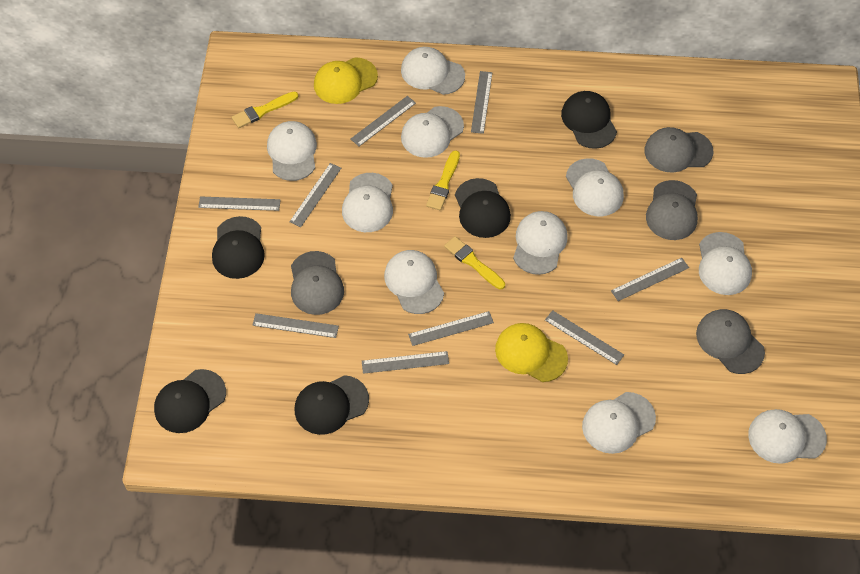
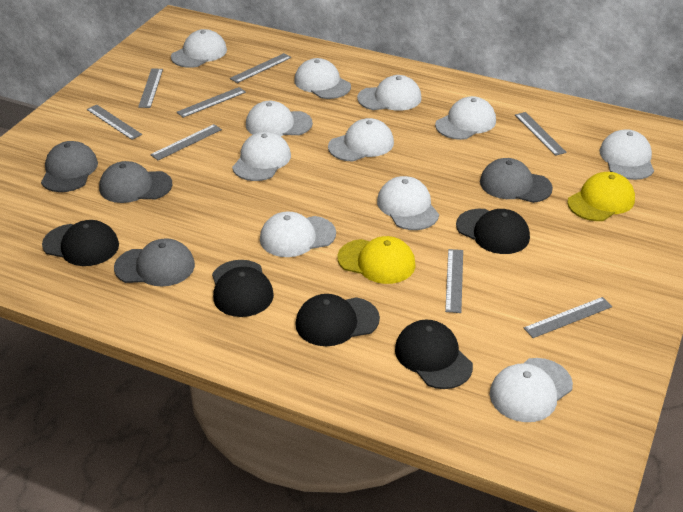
grey ruler: 9 -> 8
white cap: 10 -> 11
yellow brush: 3 -> 0

